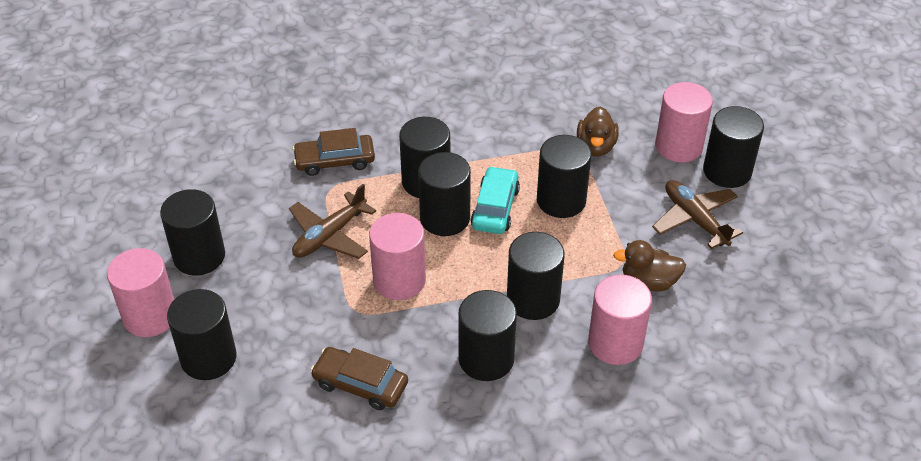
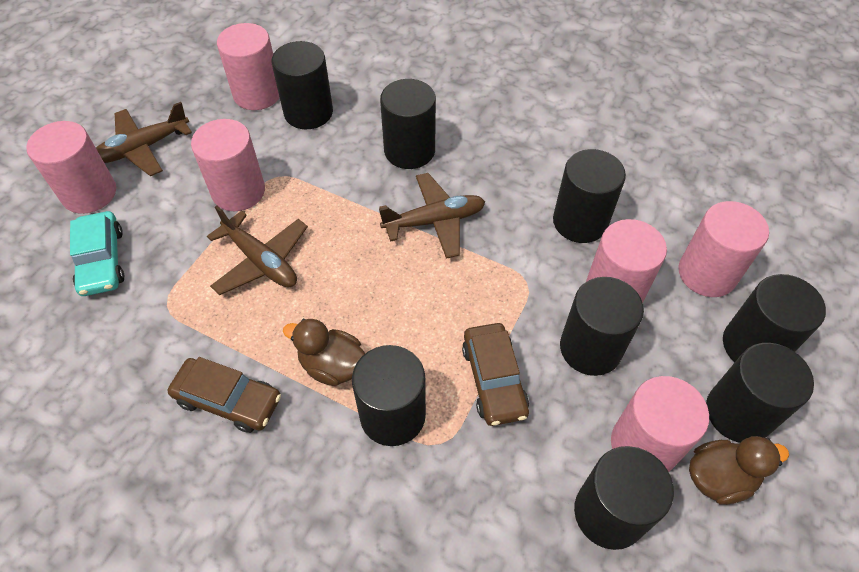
brown plane: 2 -> 3
pink cylinder: 4 -> 6

